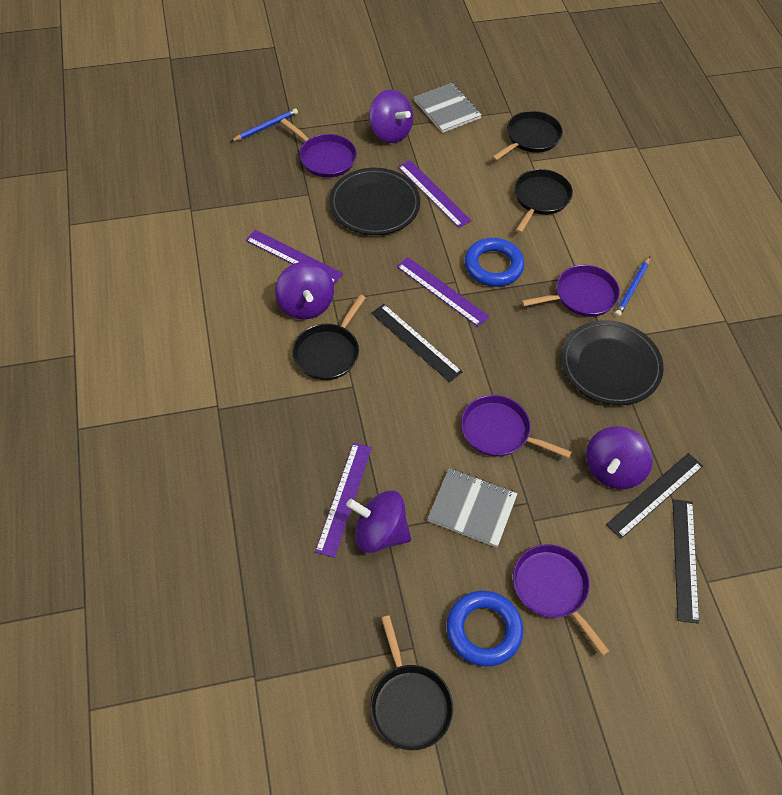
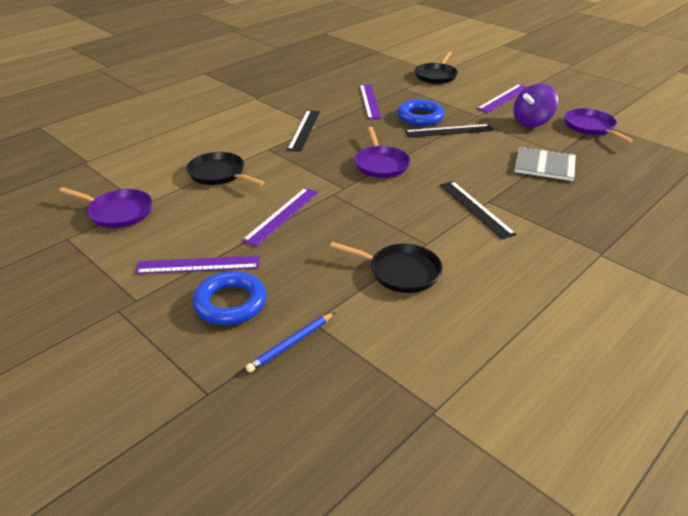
black pan: 4 -> 3
black plate: 2 -> 0
blue pencil: 2 -> 1
grey notebook: 2 -> 1
purple pan: 4 -> 3
purple spinning top: 4 -> 1

